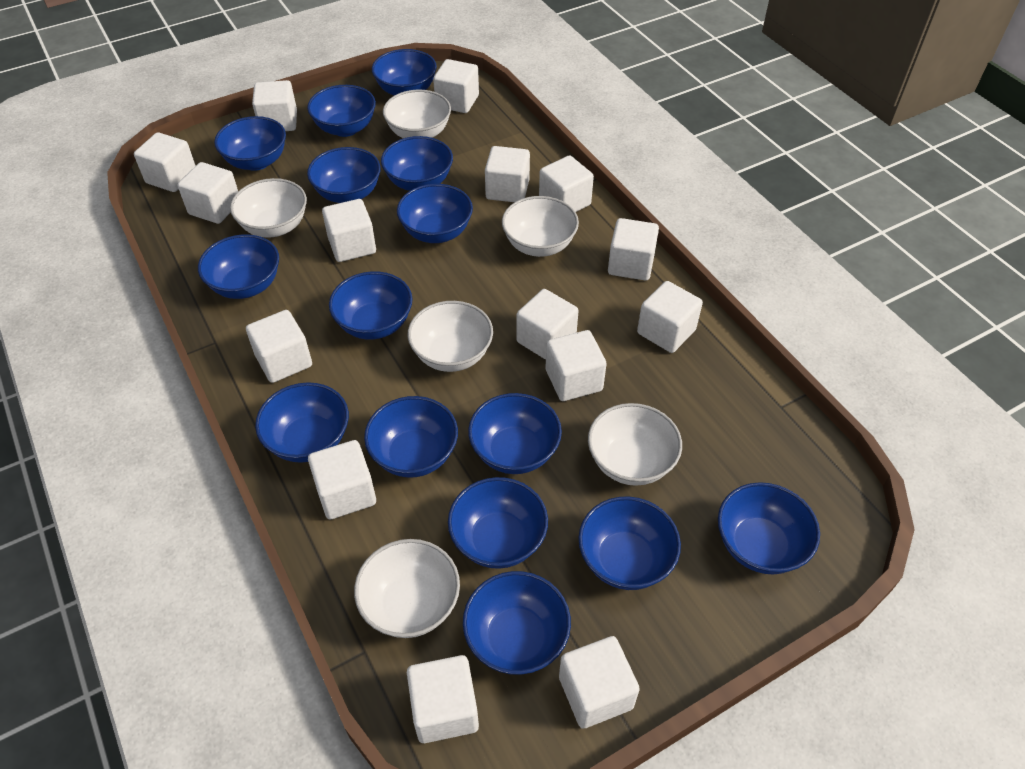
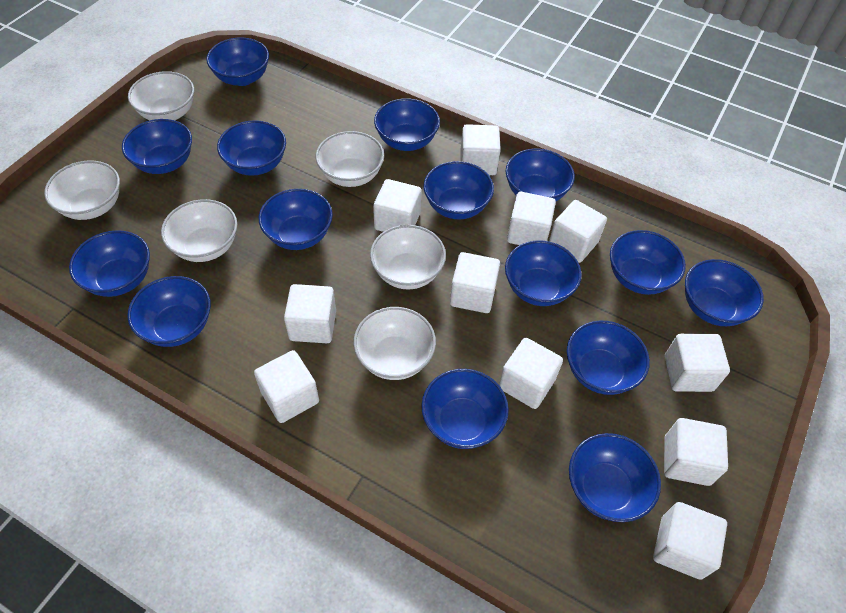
white cube: 15 -> 11

